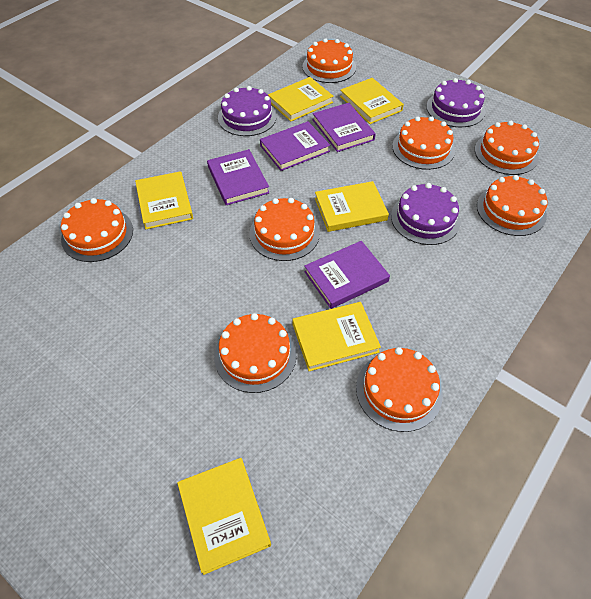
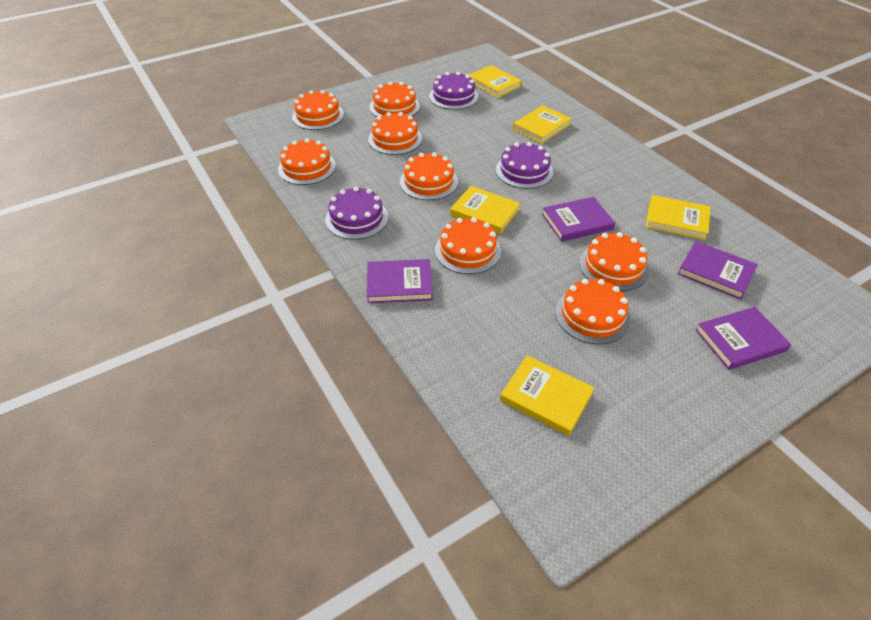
yellow book: 6 -> 5

